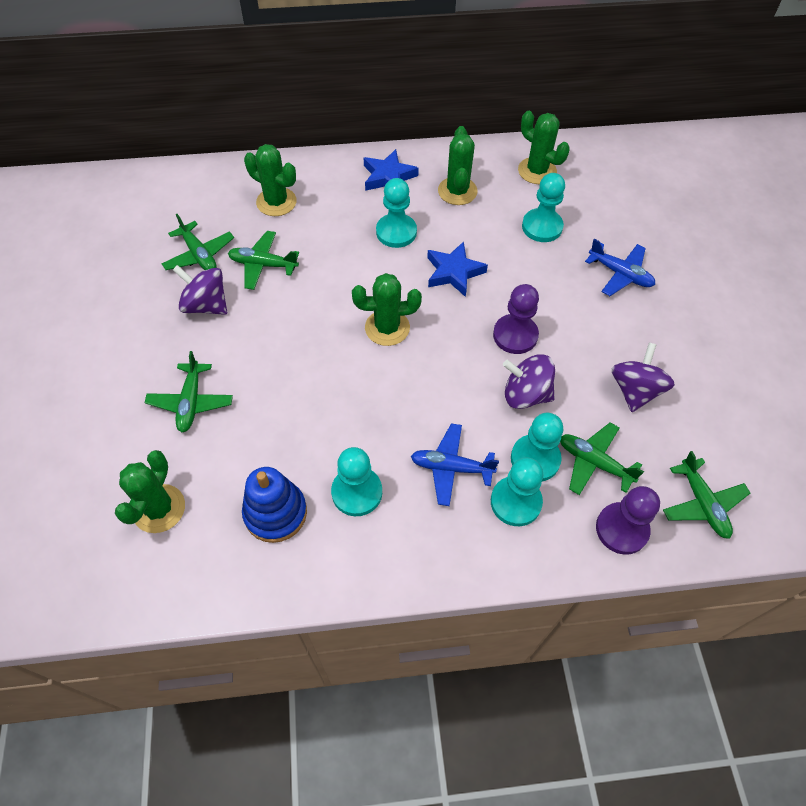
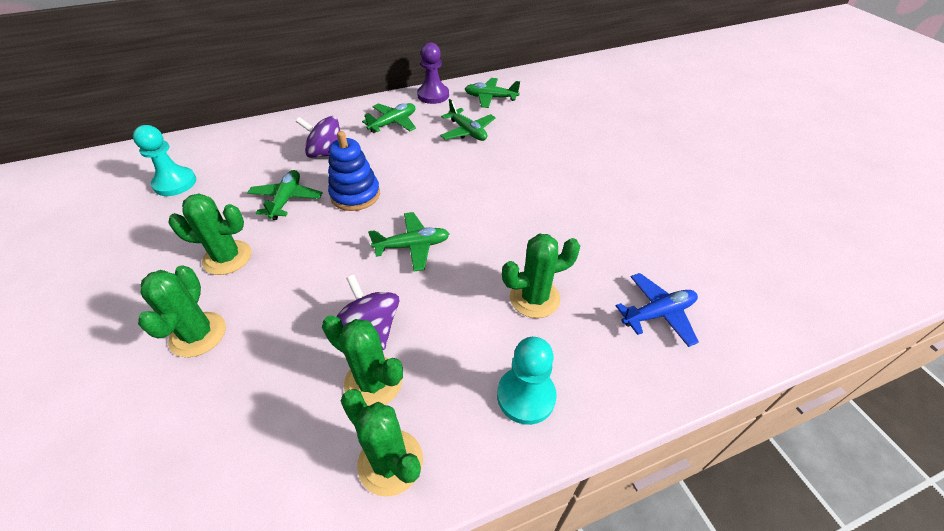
blue plane: 2 -> 1
blue star: 2 -> 0
purple pawn: 2 -> 1
purple spinning top: 3 -> 2
turquoise pawn: 5 -> 2

